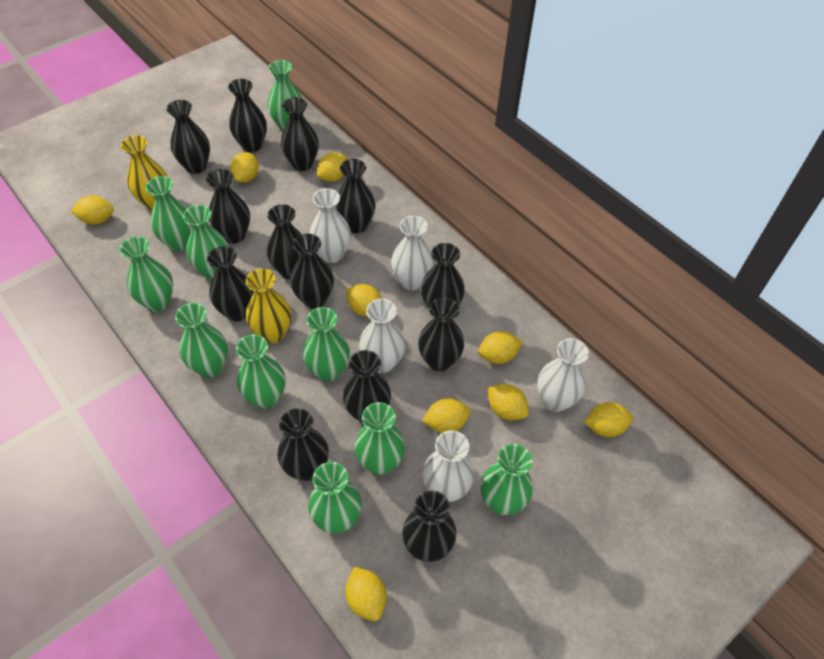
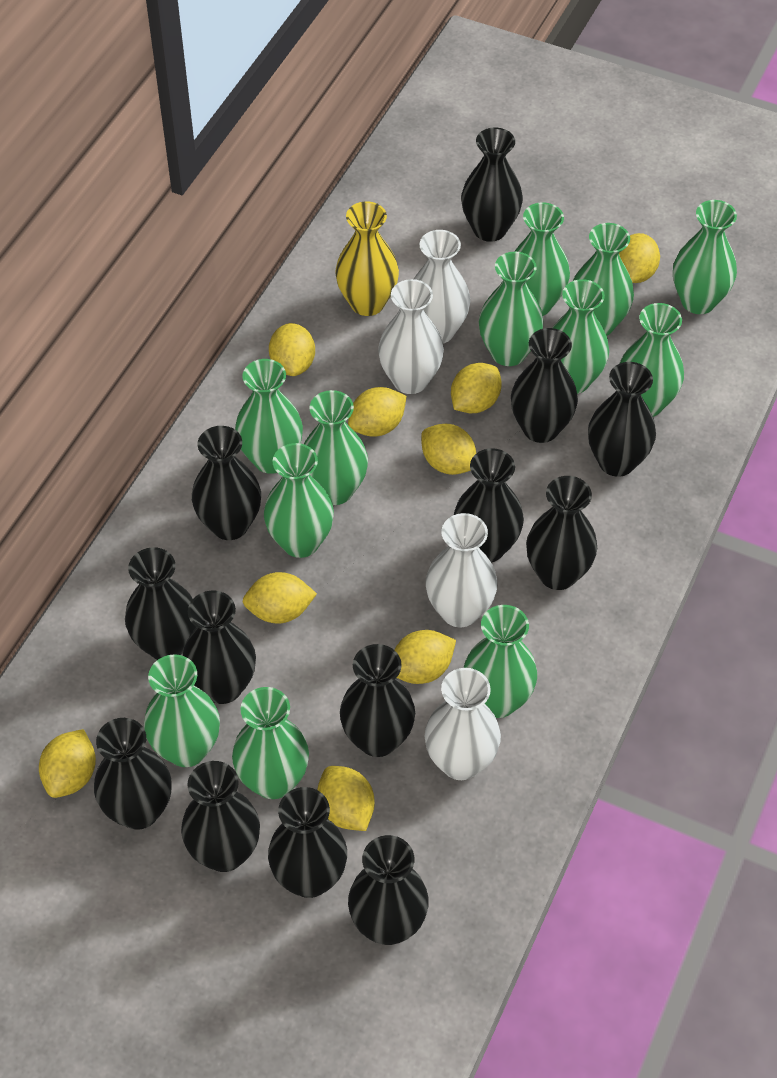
green vase: 10 -> 12
white vase: 5 -> 4
yellow vase: 2 -> 1

